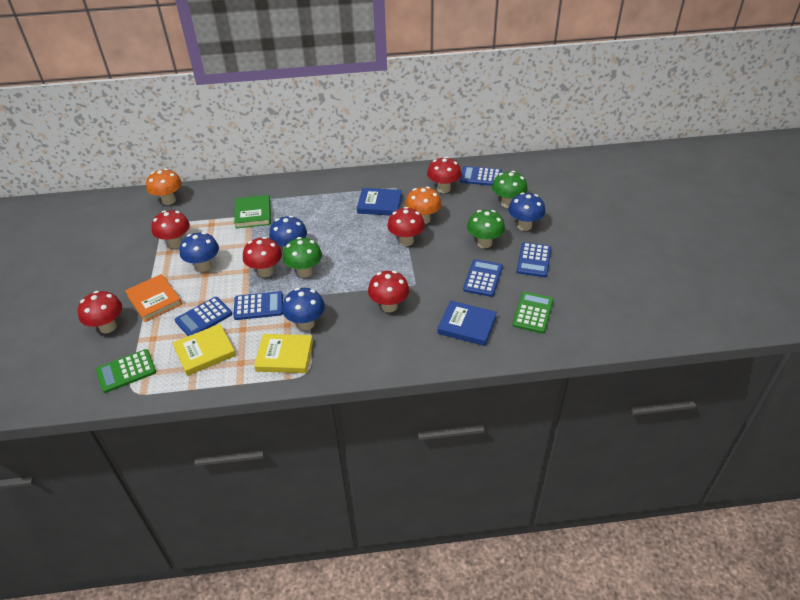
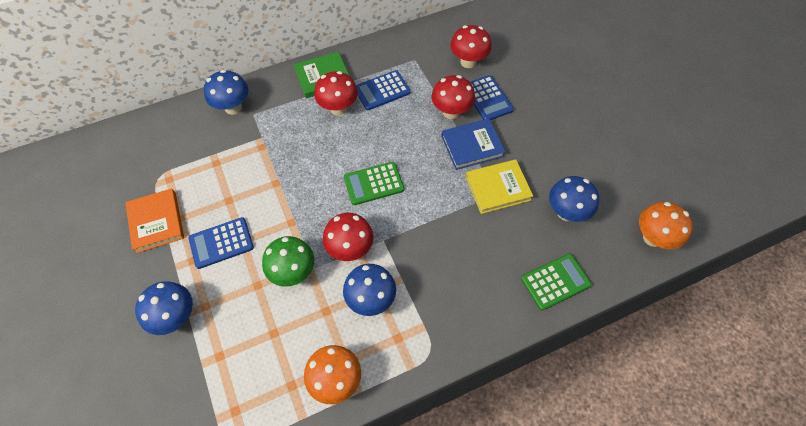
blue book: 2 -> 1
blue calculator: 5 -> 3
green mushroom: 3 -> 1
red mushroom: 6 -> 4
yellow book: 2 -> 1

